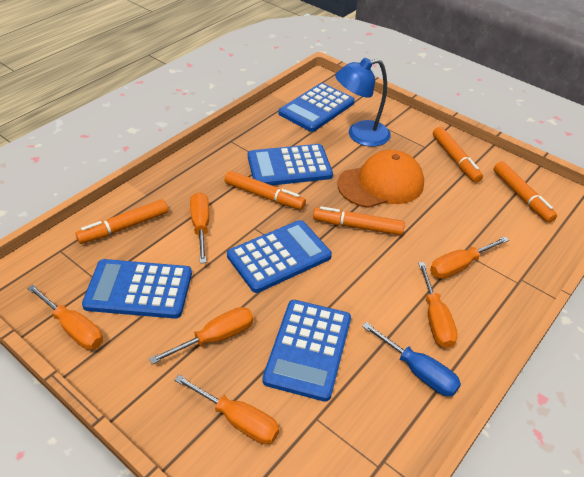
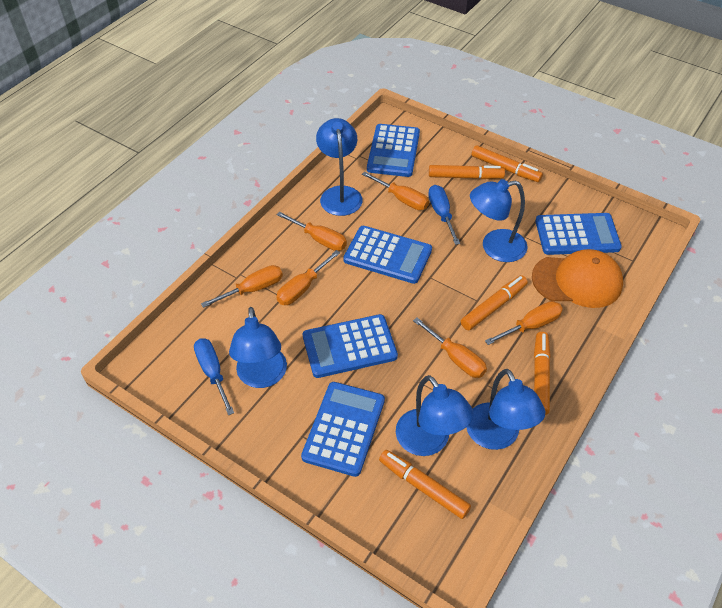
blue lamp: 1 -> 5
blue screwdriver: 1 -> 2

